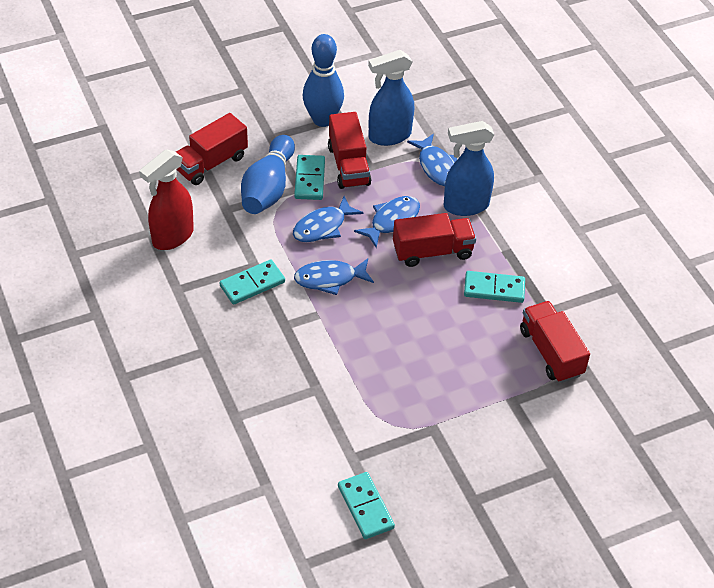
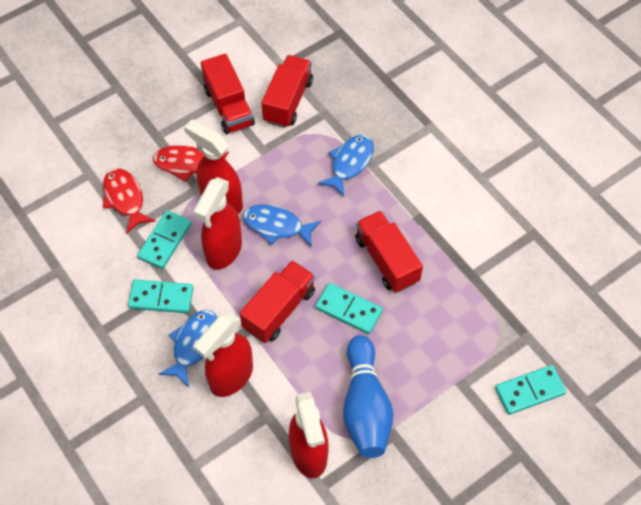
blue bowling pin: 2 -> 1
blue fish: 4 -> 3
blue spray bottle: 2 -> 0
red fish: 0 -> 2
red spray bottle: 1 -> 4

